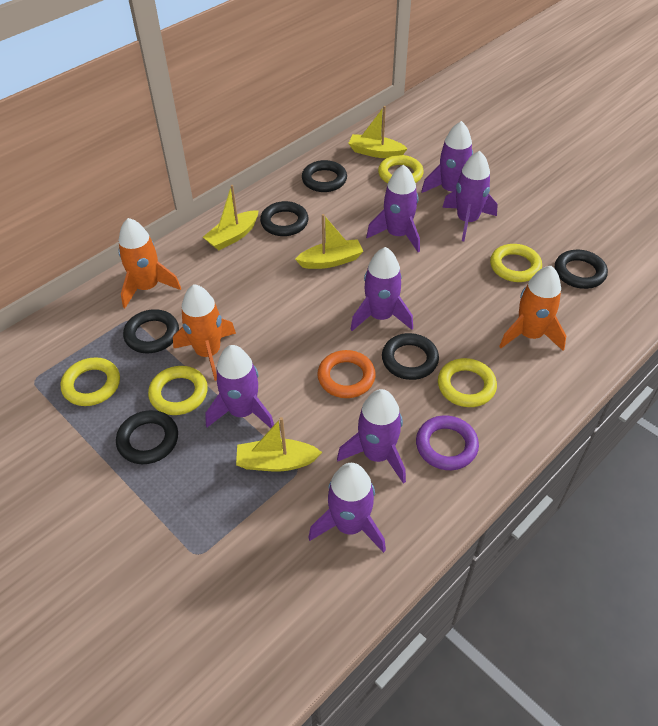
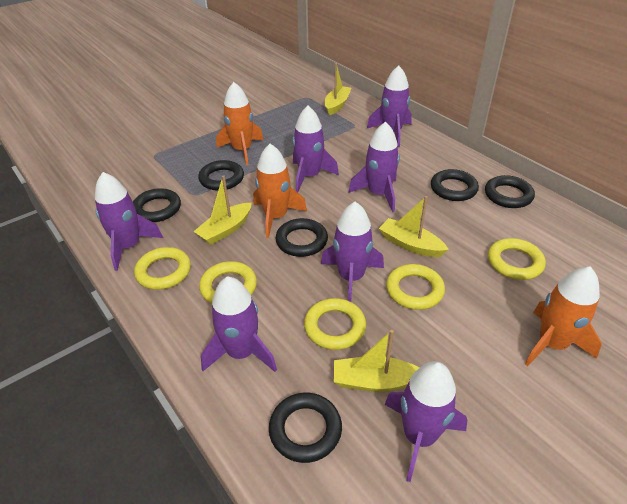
orange ring: 1 -> 0
purple ring: 1 -> 0

